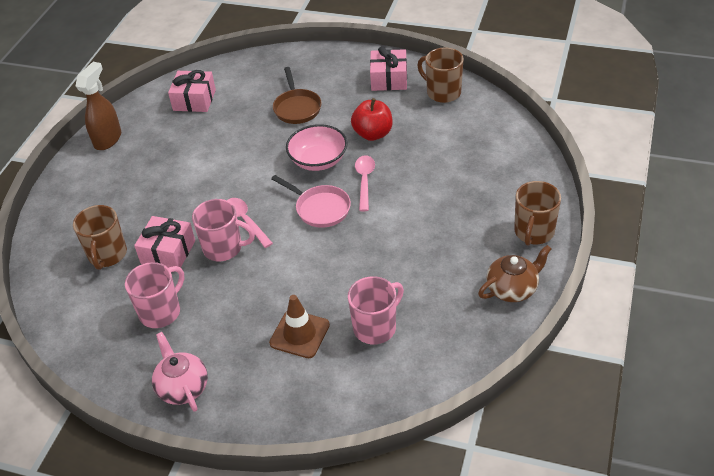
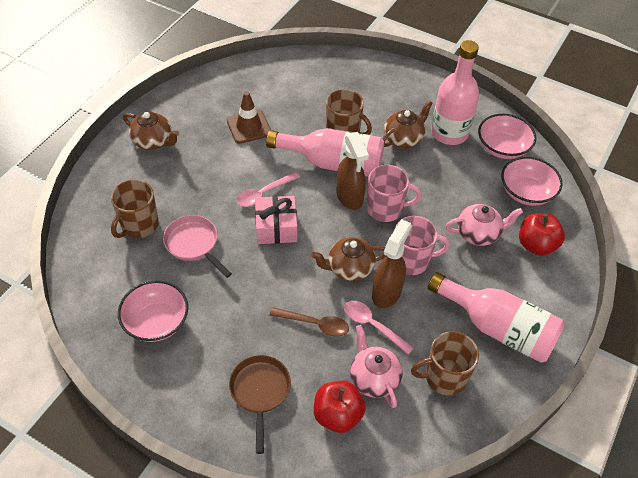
brown spoon: 0 -> 1
brown spray bottle: 1 -> 2
brown teapot: 1 -> 3
pink bottle: 0 -> 3
pink bowl: 1 -> 3
pink gift: 3 -> 1
pink mug: 3 -> 2
pink teapot: 1 -> 2
red apple: 1 -> 2

